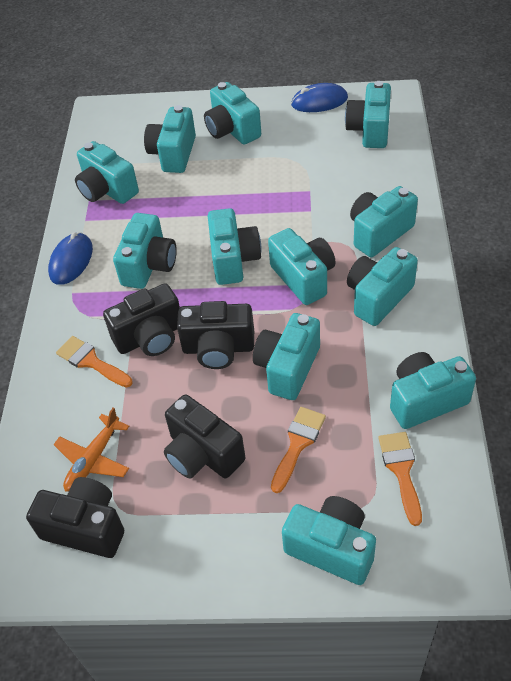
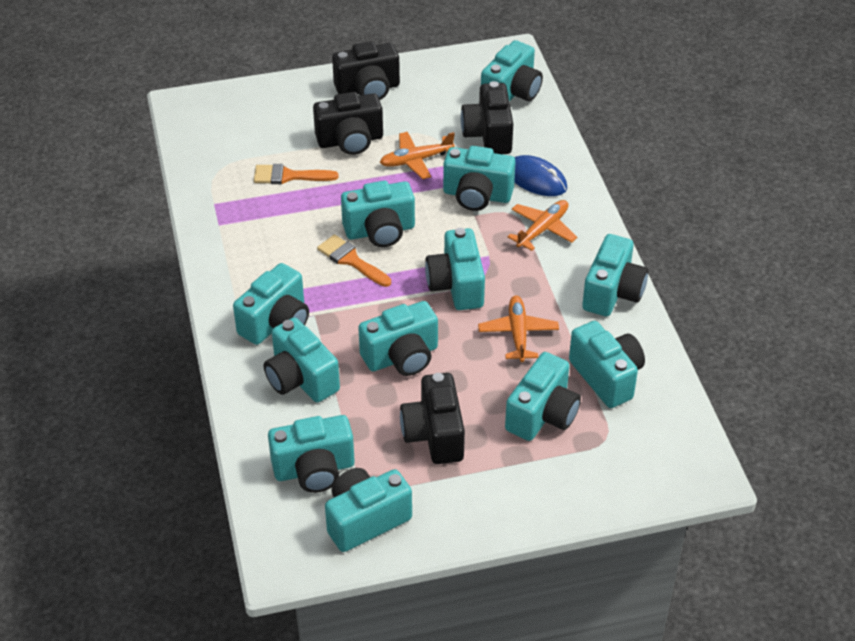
blue mouse: 2 -> 1
orange brush: 3 -> 2
orange plane: 1 -> 3

